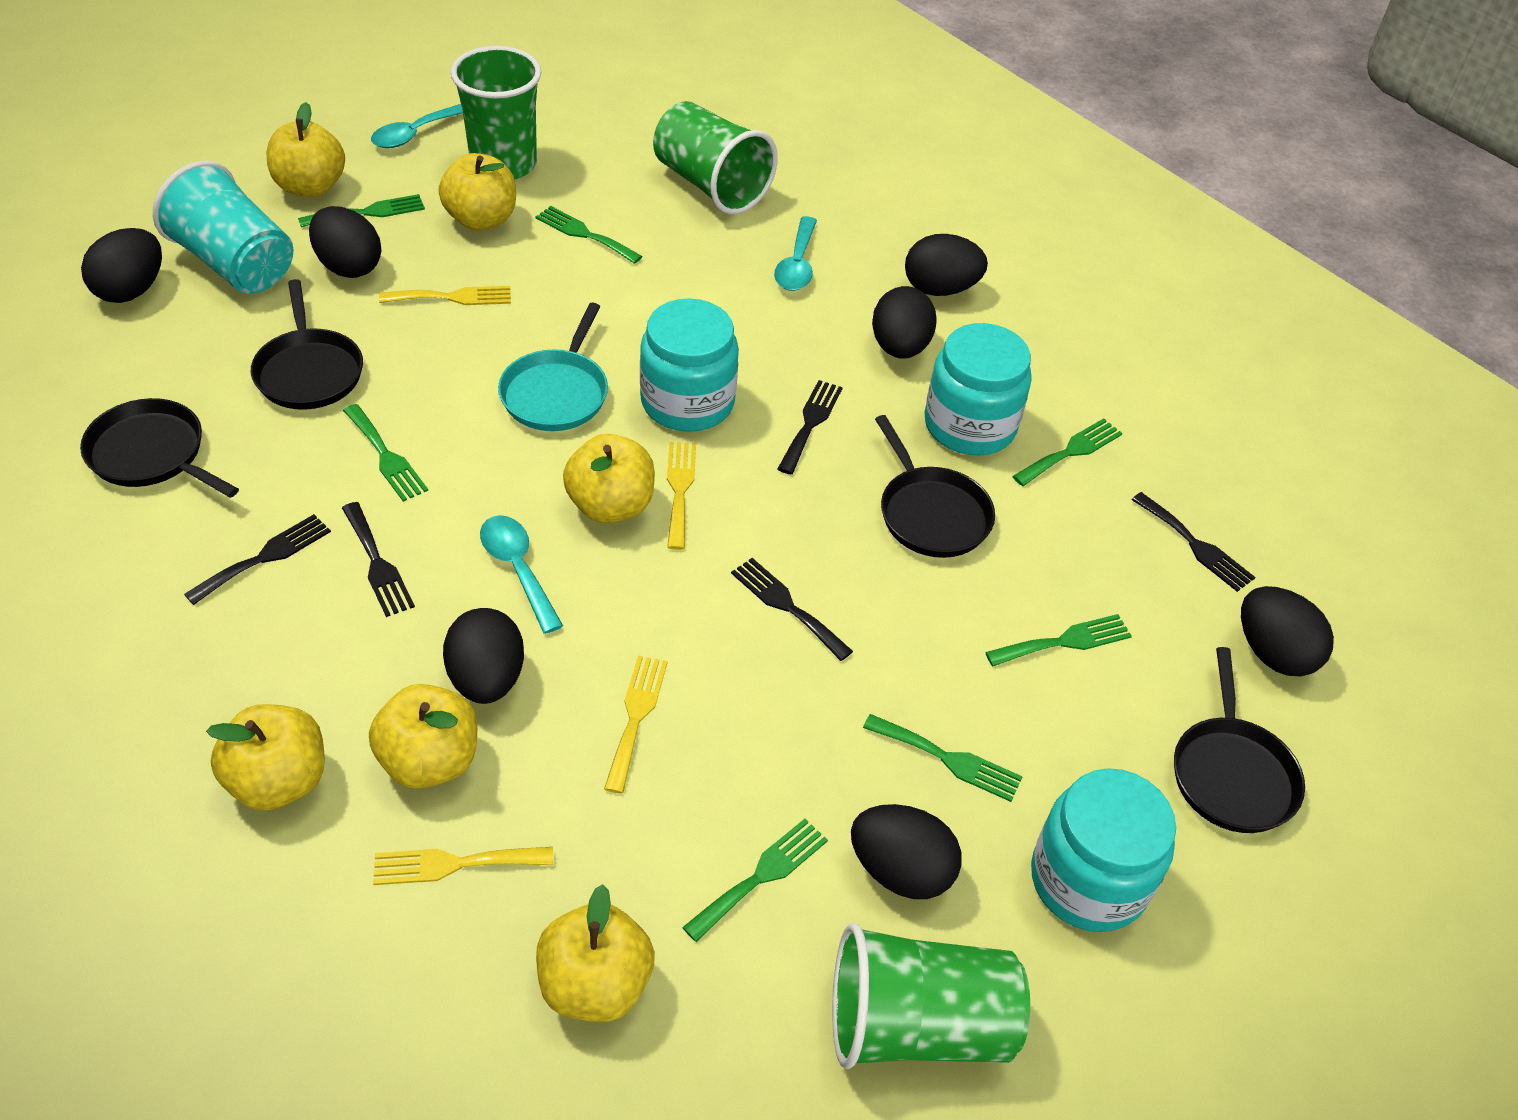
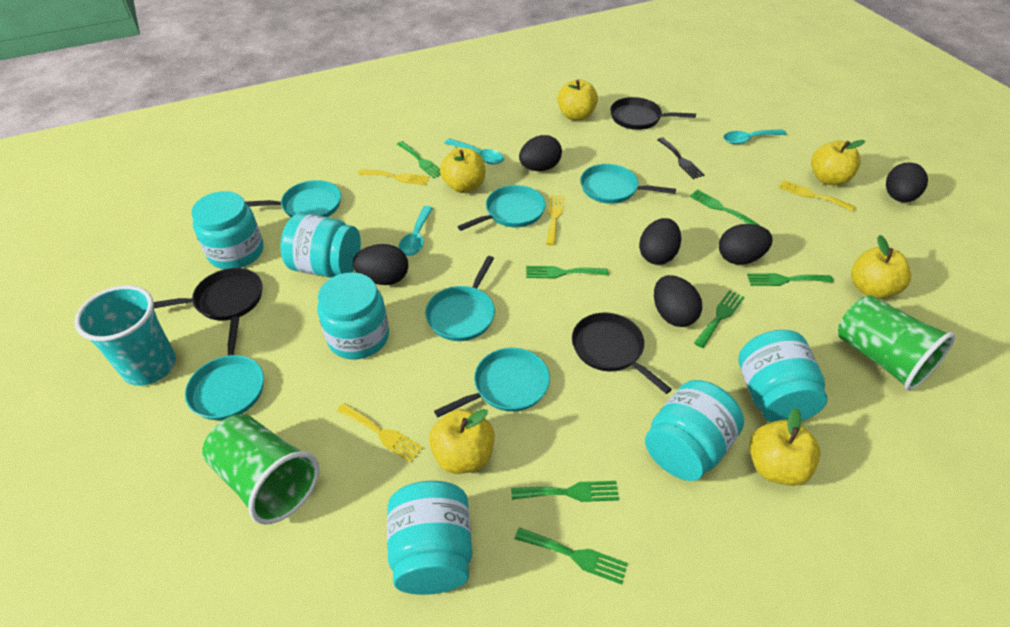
black egg: 7 -> 6
black fork: 5 -> 1
black pan: 4 -> 3
green cup: 3 -> 2
turquoise jar: 3 -> 6
turquoise pan: 1 -> 6

